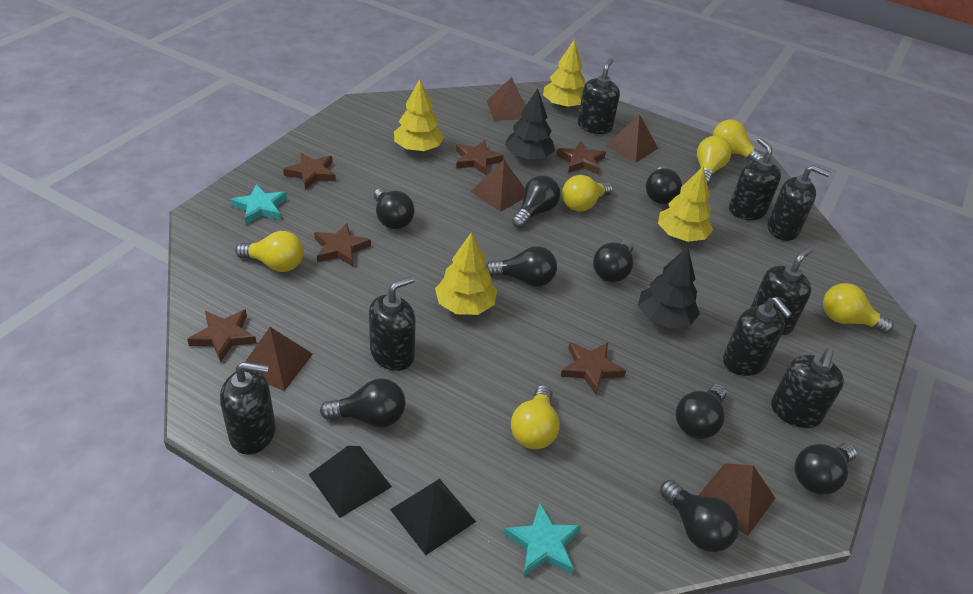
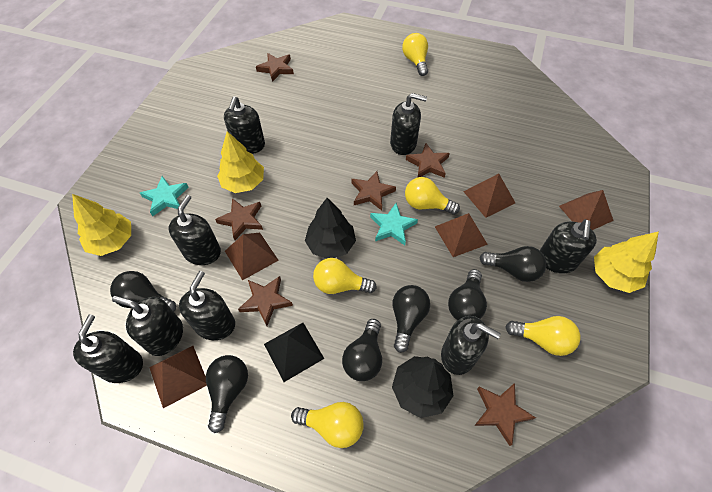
black light bulb: 9 -> 6
black pyramid: 2 -> 1
yellow light bulb: 6 -> 5
yellow tree: 4 -> 3

